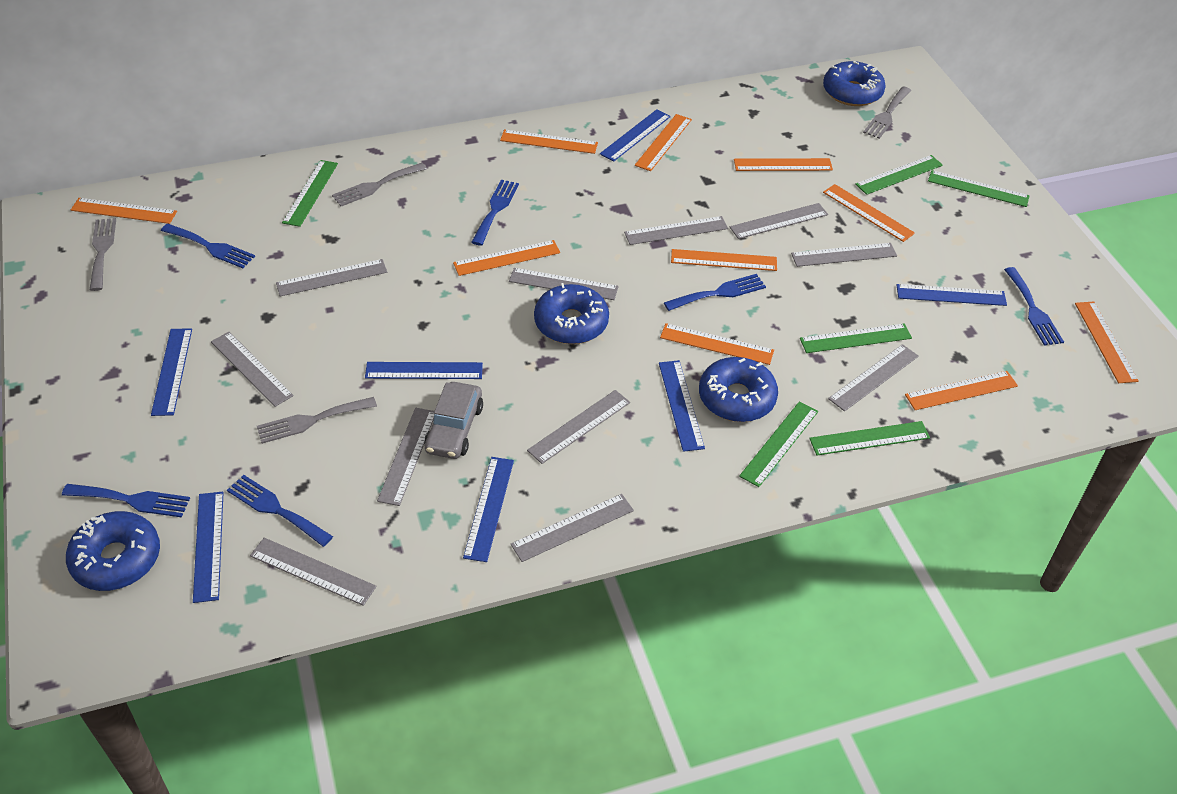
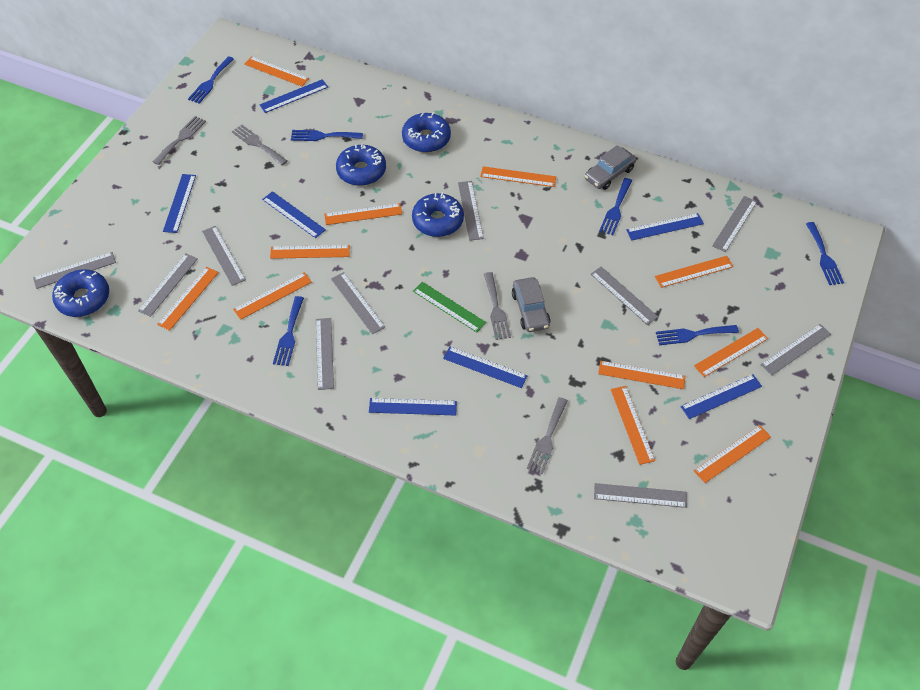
green ruler: 6 -> 1
grey car: 1 -> 2
grey ruler: 11 -> 10
orange ruler: 10 -> 11

